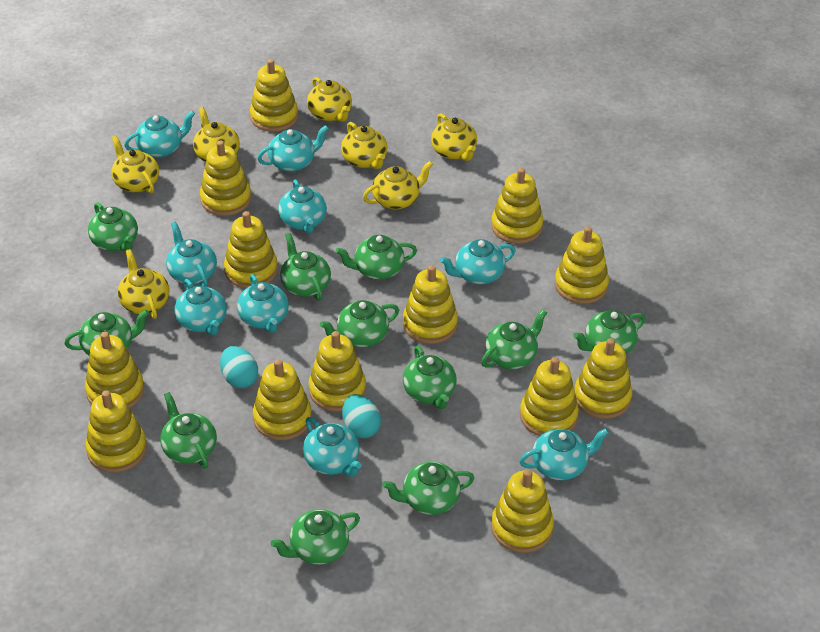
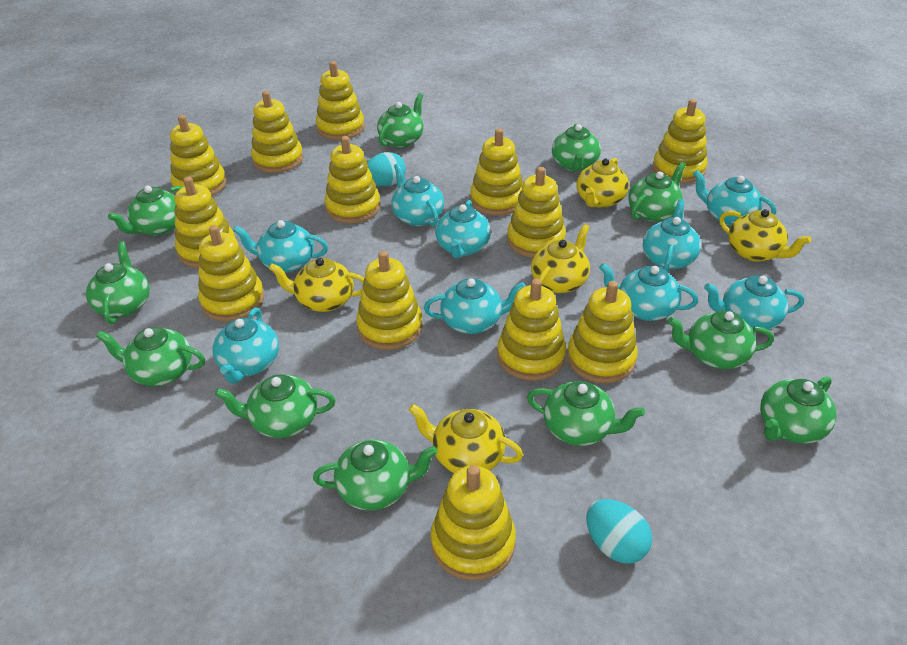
yellow teapot: 7 -> 5

